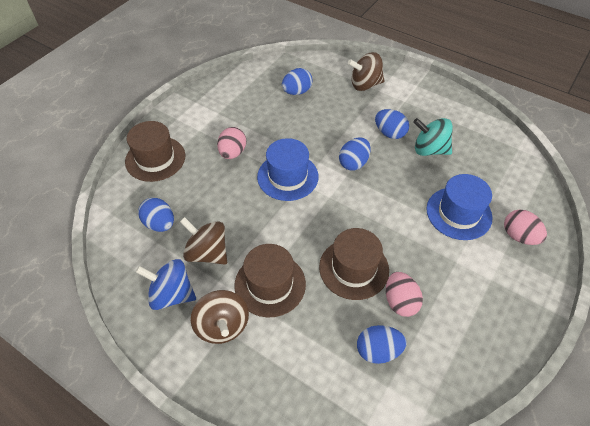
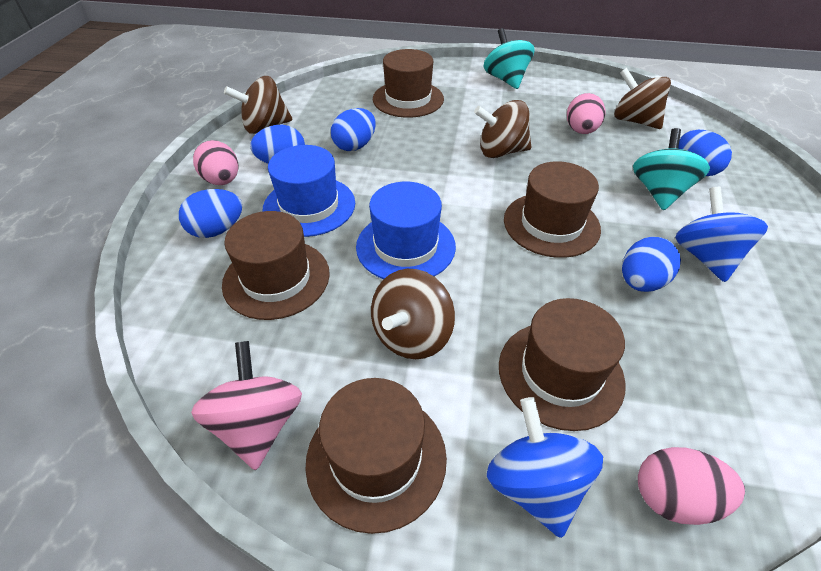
blue spinning top: 1 -> 2
brown hat: 3 -> 5
brown spinning top: 3 -> 4
pink spinning top: 0 -> 1
turquoise spinning top: 1 -> 2

